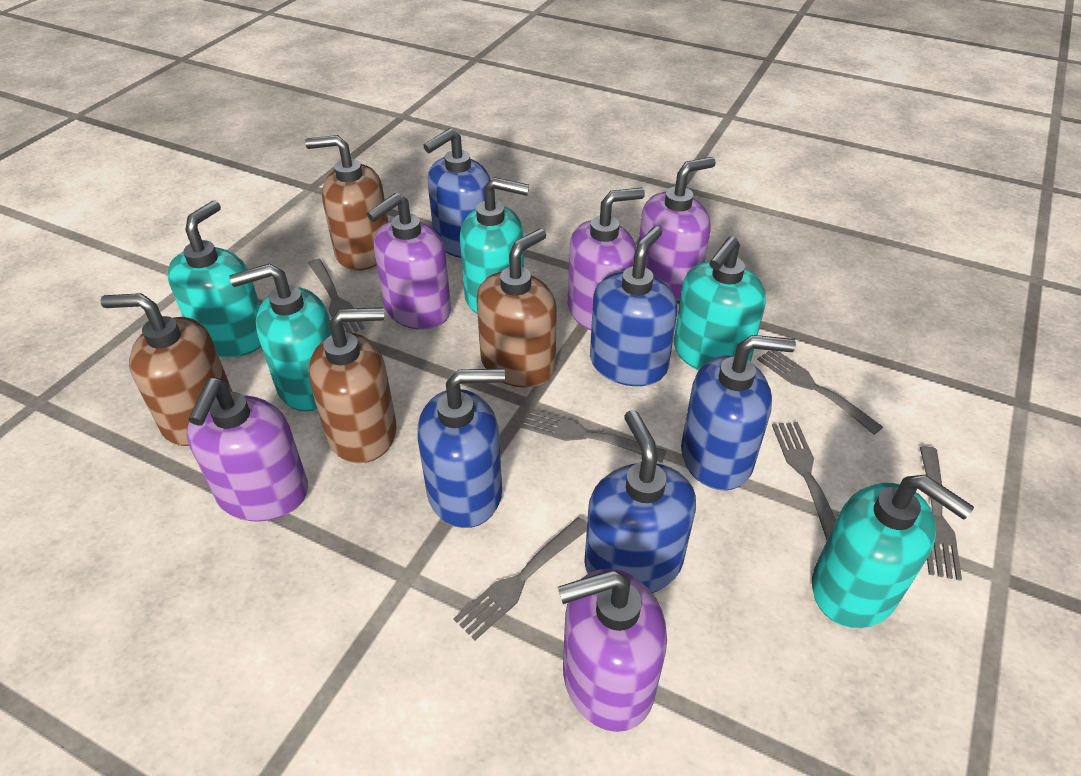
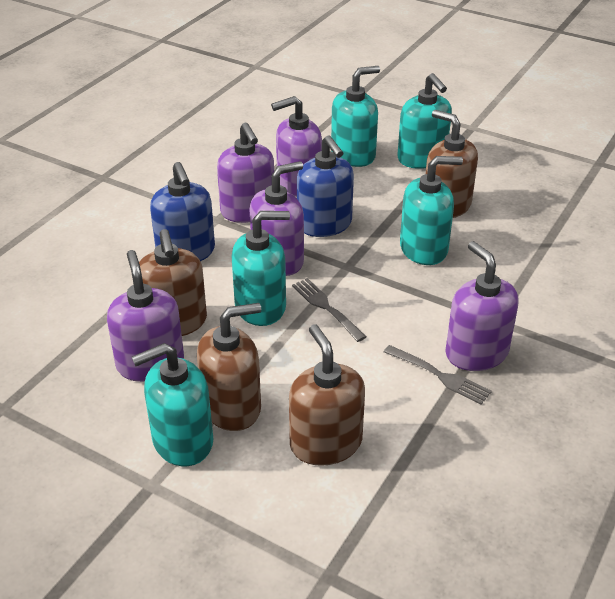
blue soap dispenser: 5 -> 2
grey fork: 6 -> 2

